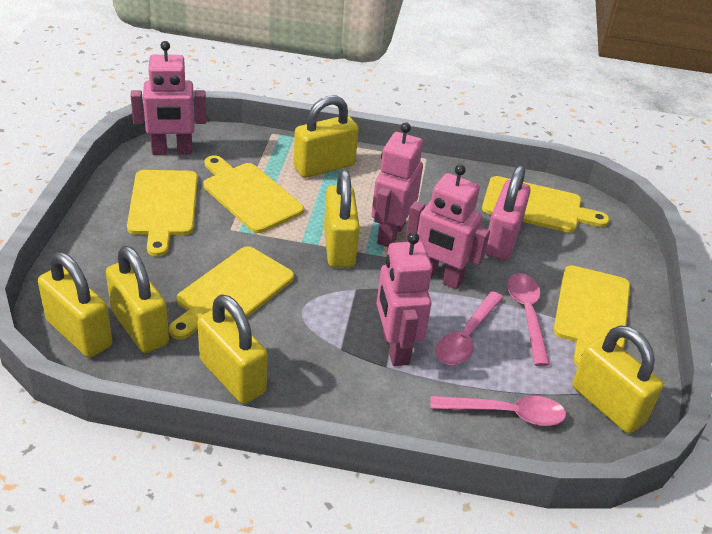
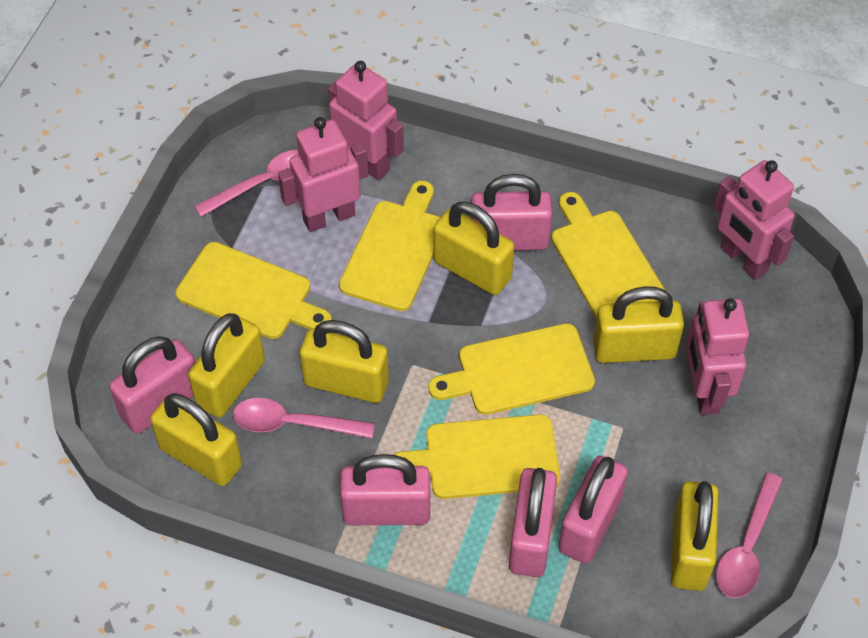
pink padlock: 1 -> 5

